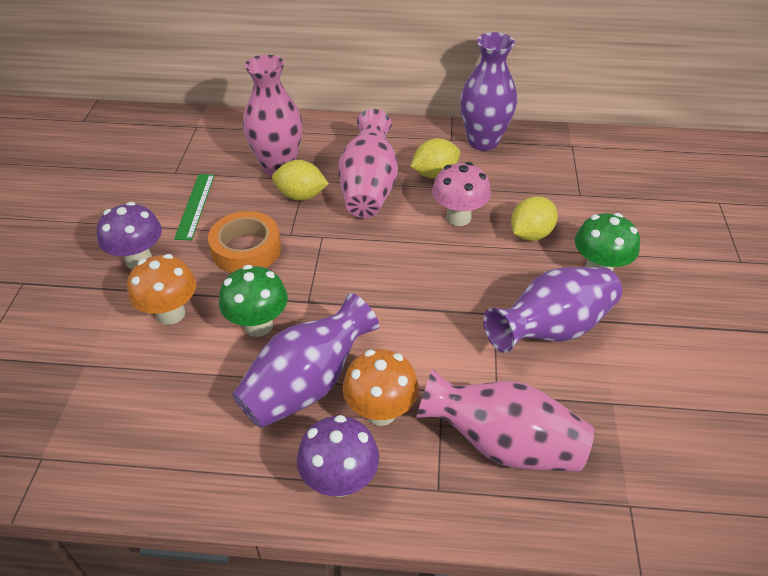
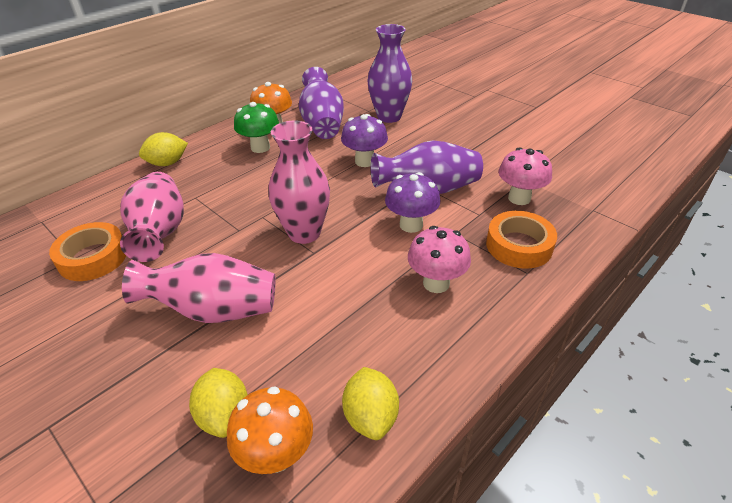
green mushroom: 2 -> 1
green ruler: 1 -> 0
orange tape: 1 -> 2
pink mushroom: 1 -> 2

